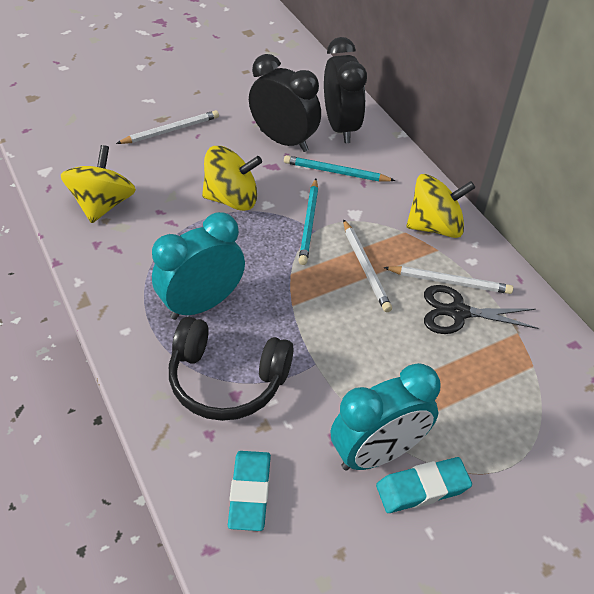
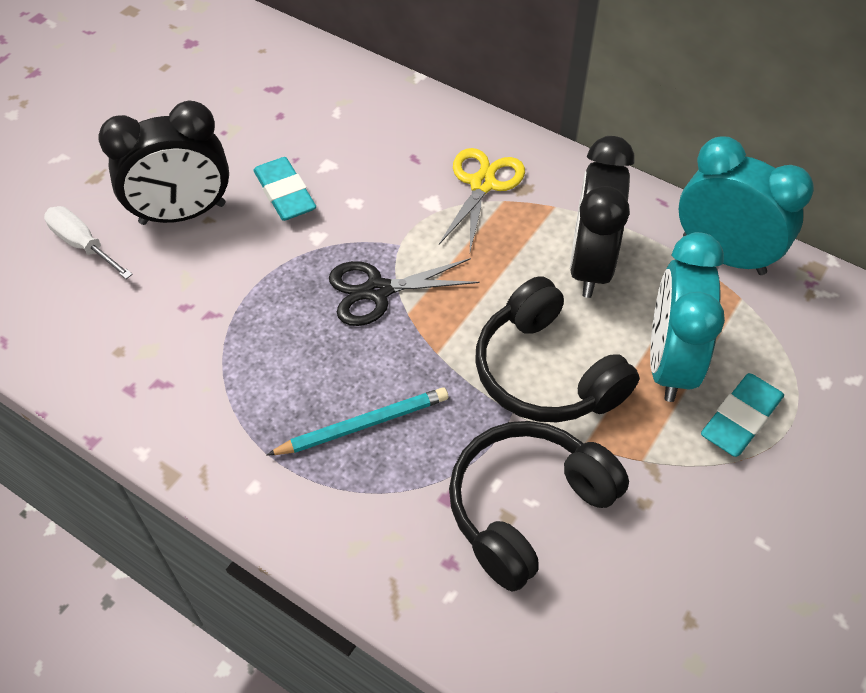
black headphones: 1 -> 2
turquoise pencil: 2 -> 1
white pencil: 3 -> 0
white screwdriver: 0 -> 1
yellow scissors: 0 -> 1
yellow spinning top: 3 -> 0

